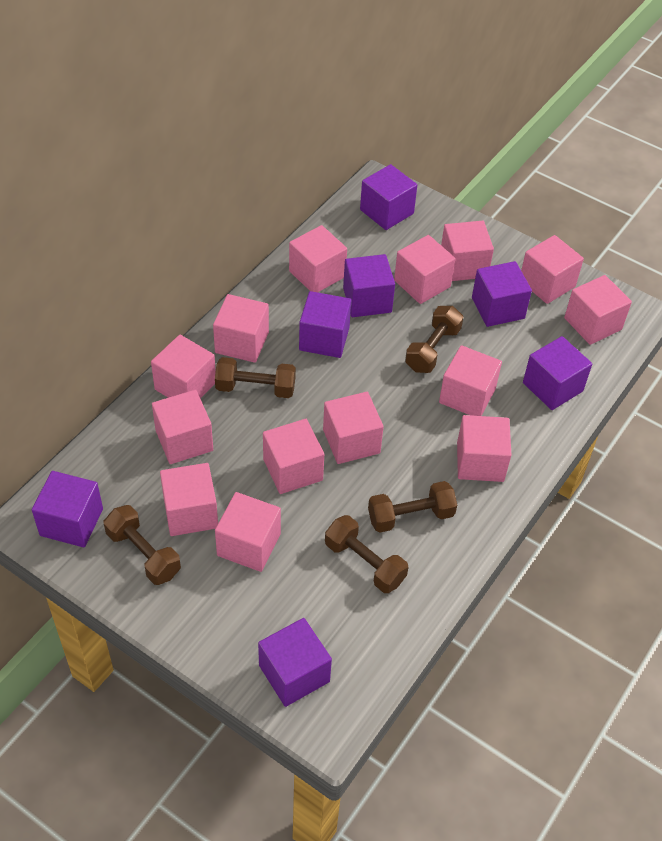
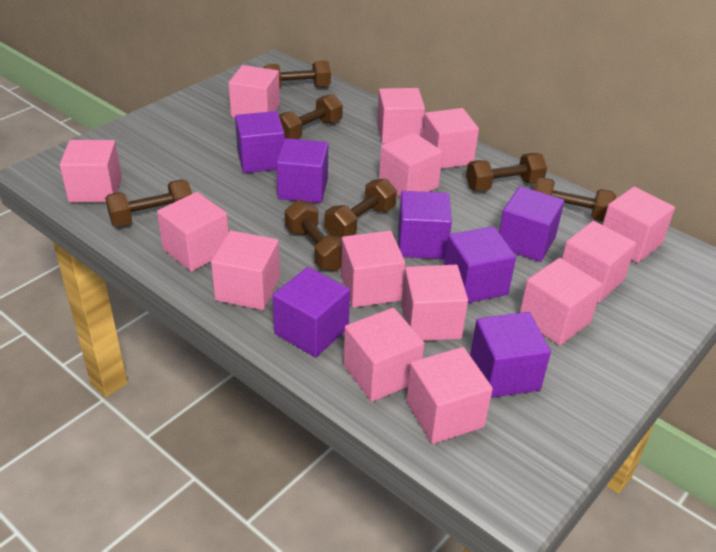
brown dumbbell: 5 -> 7

